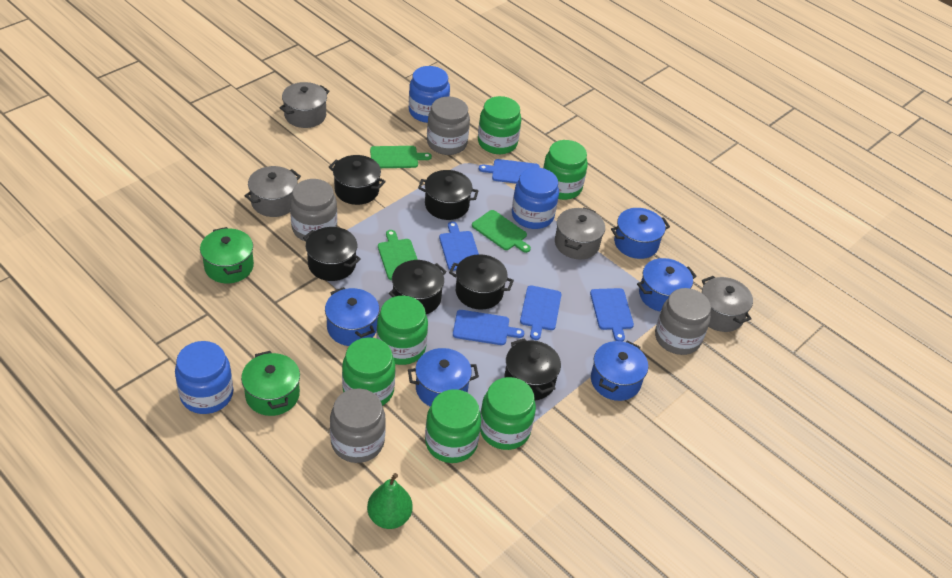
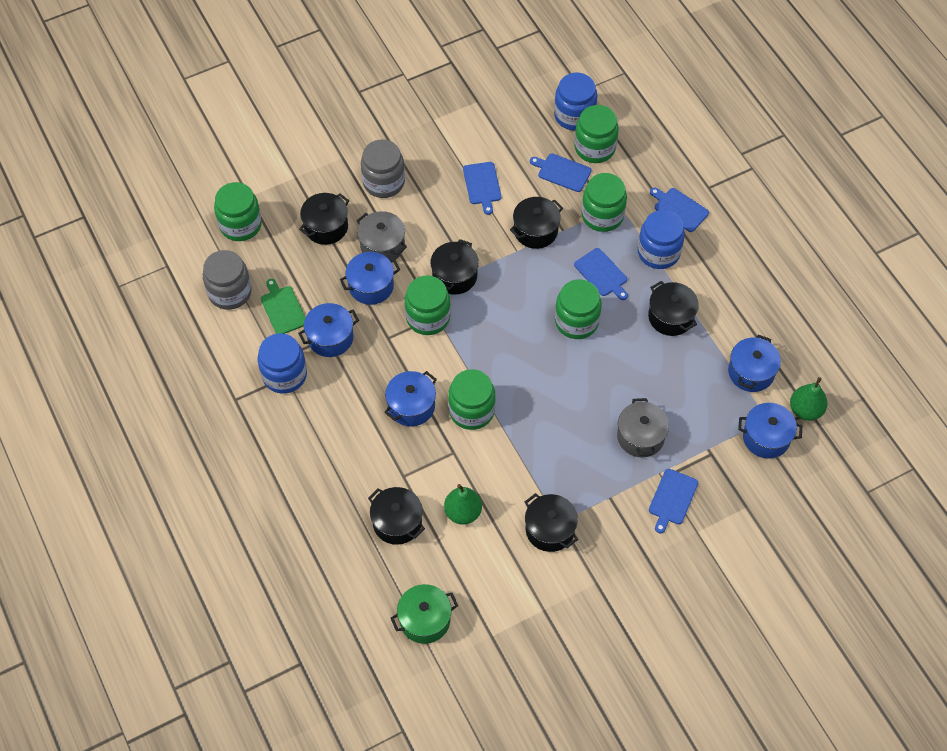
green cutting board: 3 -> 1
green pear: 1 -> 2
green pot: 2 -> 1
grey jar: 4 -> 2
grey pot: 4 -> 2

